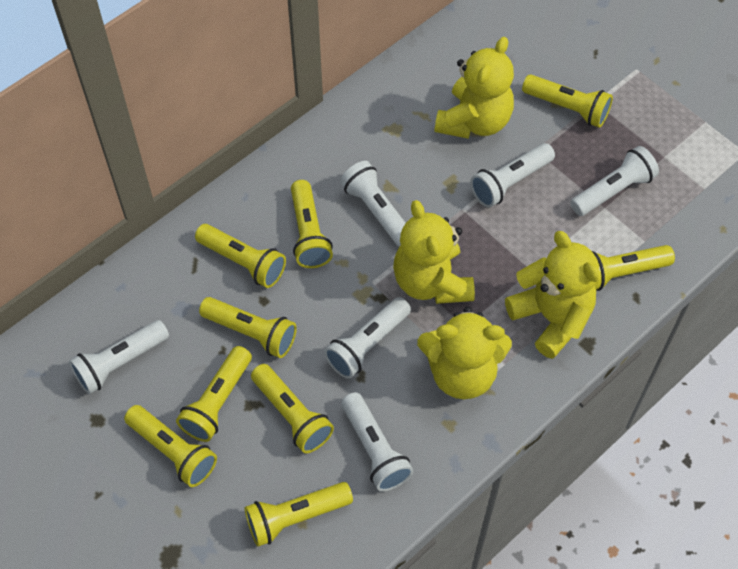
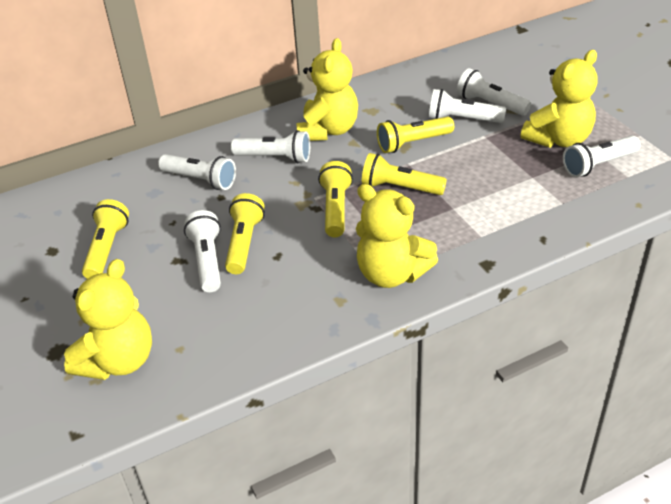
yellow flashlight: 9 -> 5

